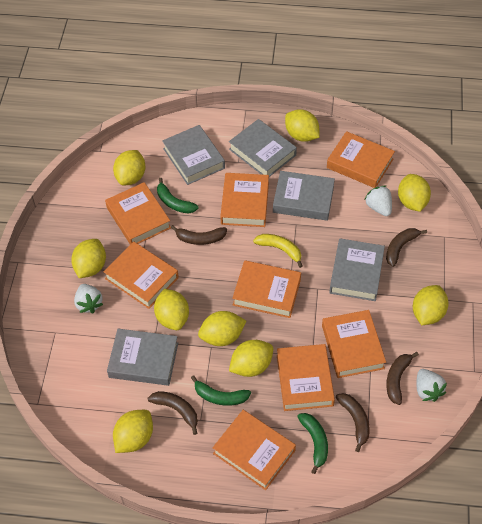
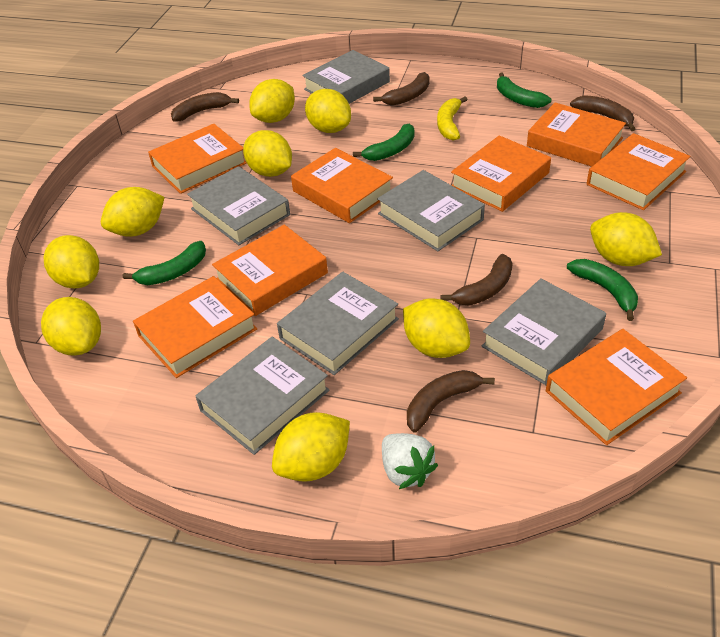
green banana: 3 -> 4
grey book: 5 -> 6
white strawberry: 3 -> 1

